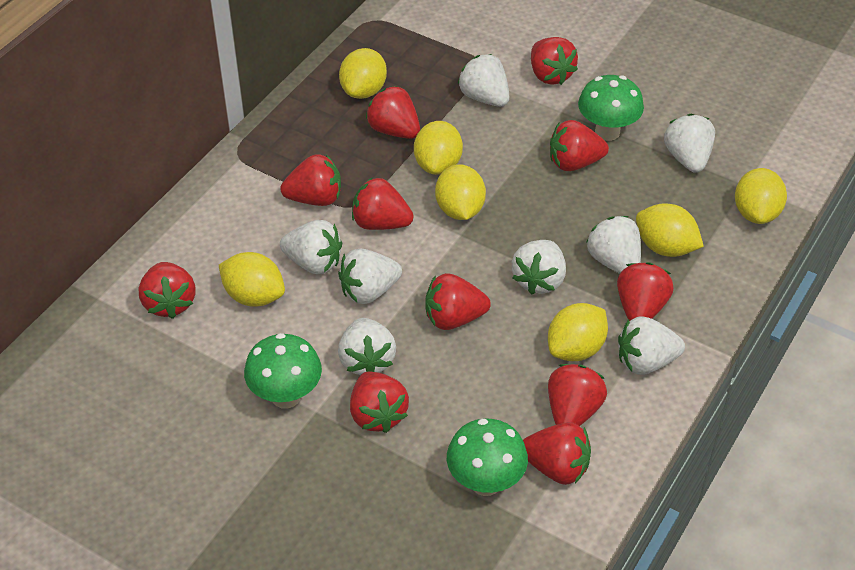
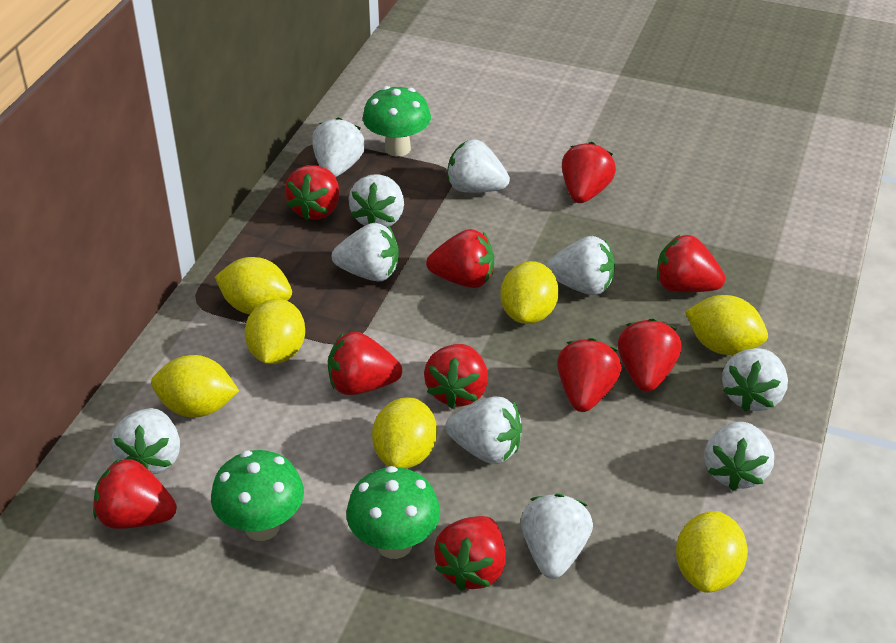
red strawberry: 11 -> 10
white strawberry: 8 -> 10

